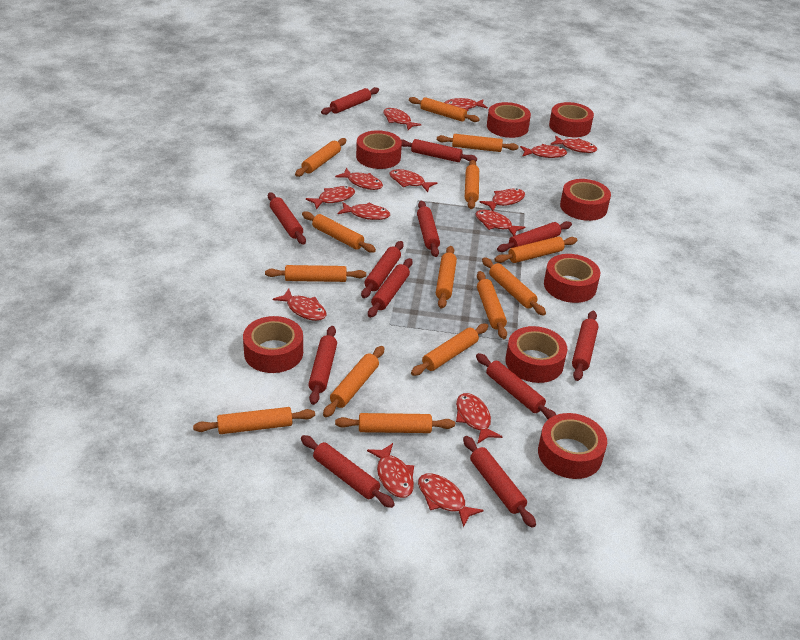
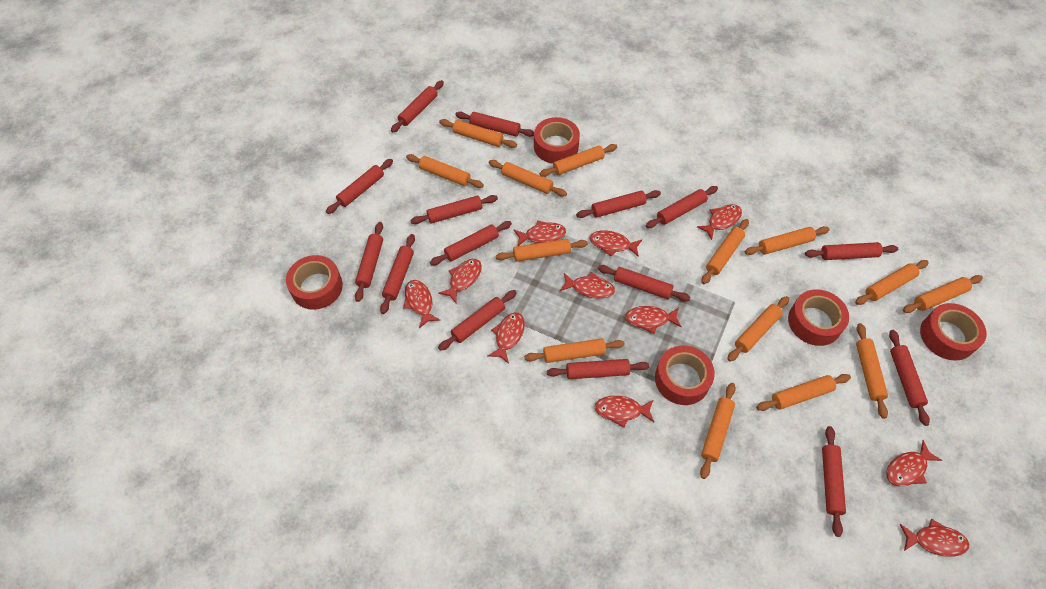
red fish: 14 -> 11
red rolling pin: 12 -> 15
red tape: 8 -> 5

